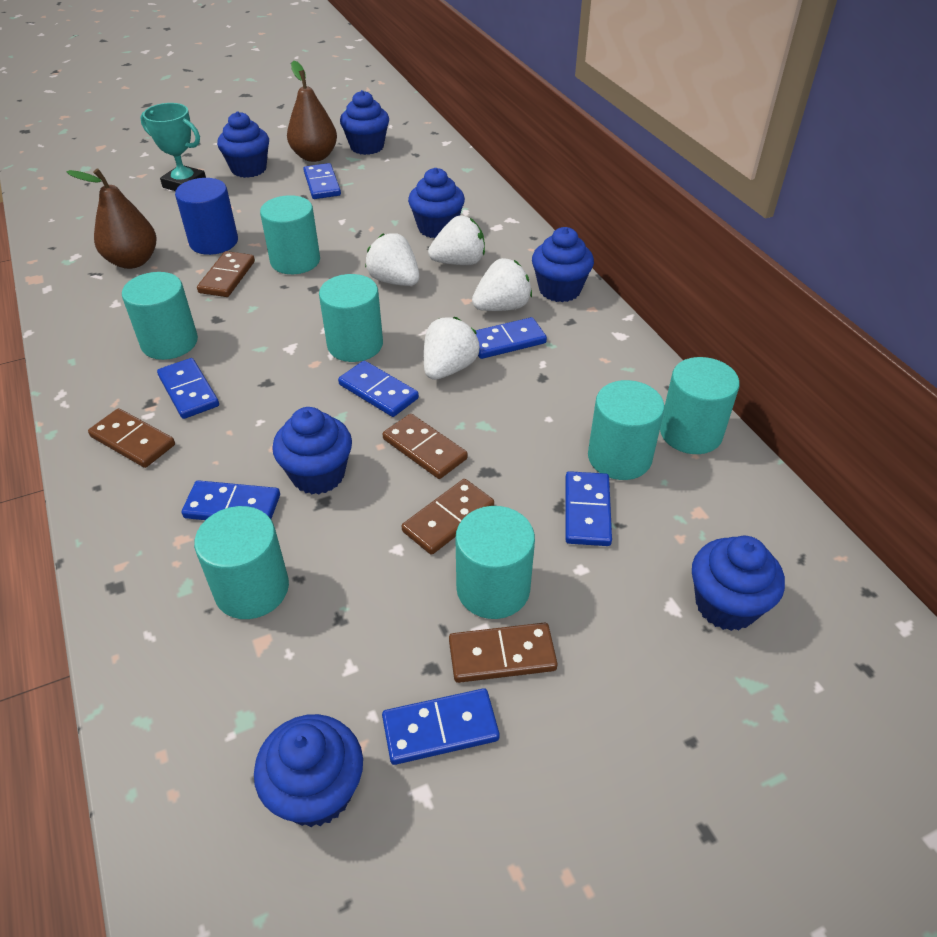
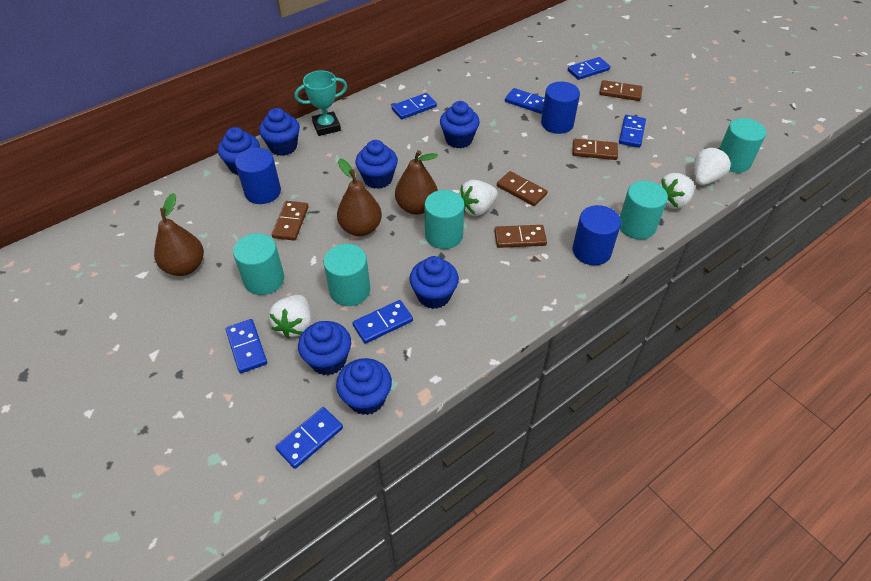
blue cylinder: 1 -> 3
brown pear: 2 -> 3
turquoise cylinder: 7 -> 5

